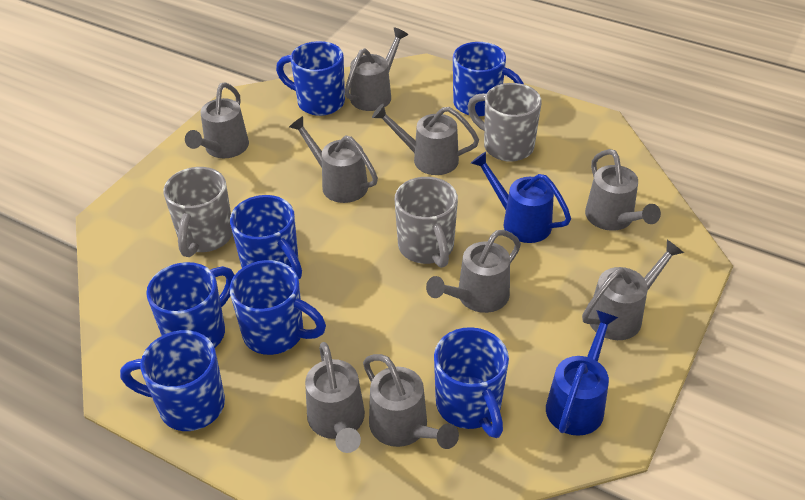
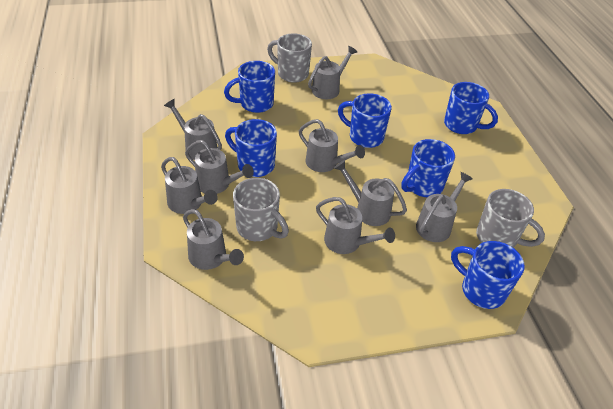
blue mug: 7 -> 6
blue watering can: 2 -> 0

